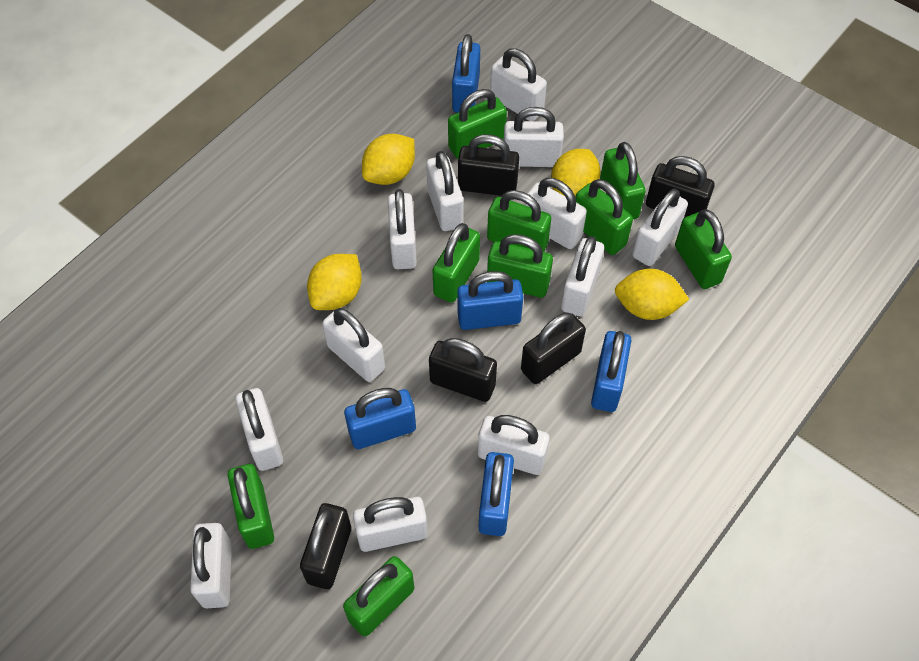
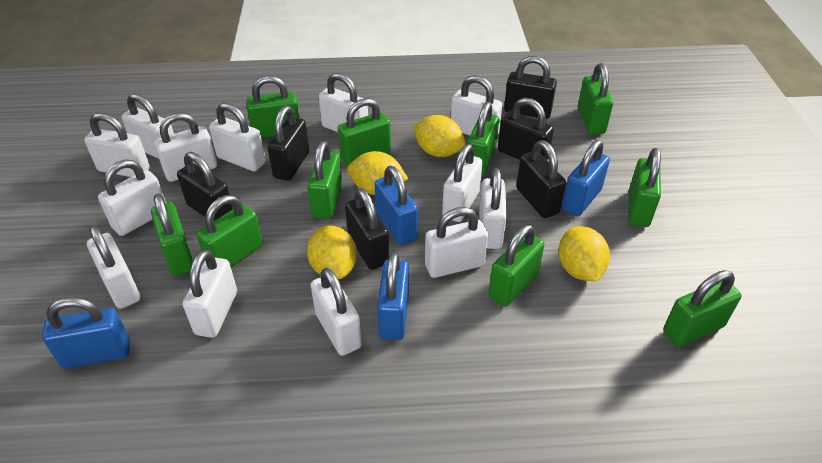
black padlock: 5 -> 6
blue padlock: 5 -> 4
green padlock: 9 -> 10
white padlock: 12 -> 13

